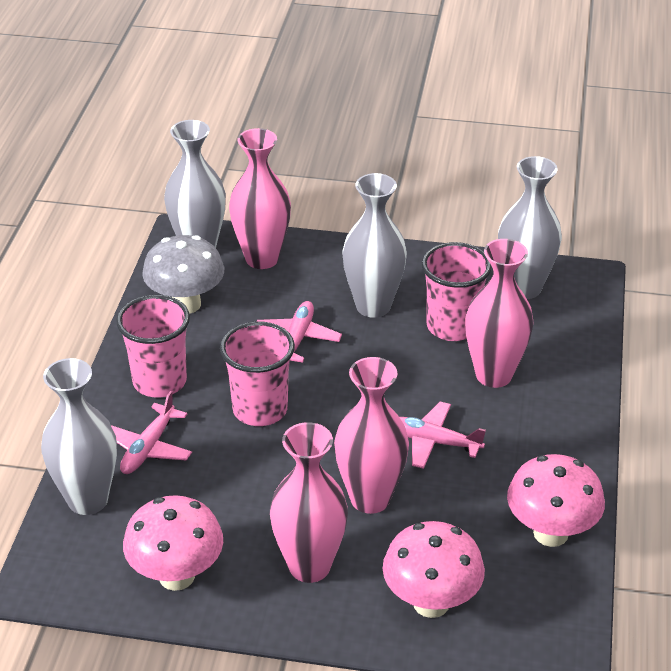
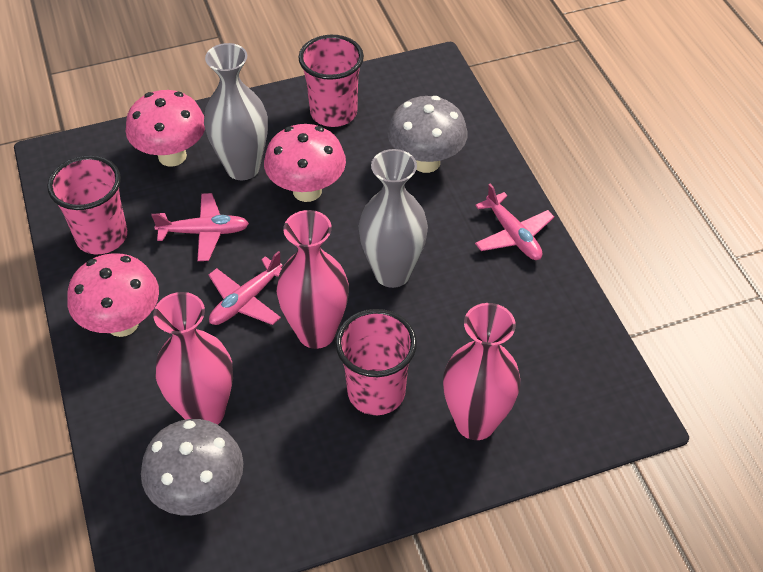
grey mushroom: 1 -> 2
grey vase: 4 -> 2
pink vase: 4 -> 3

